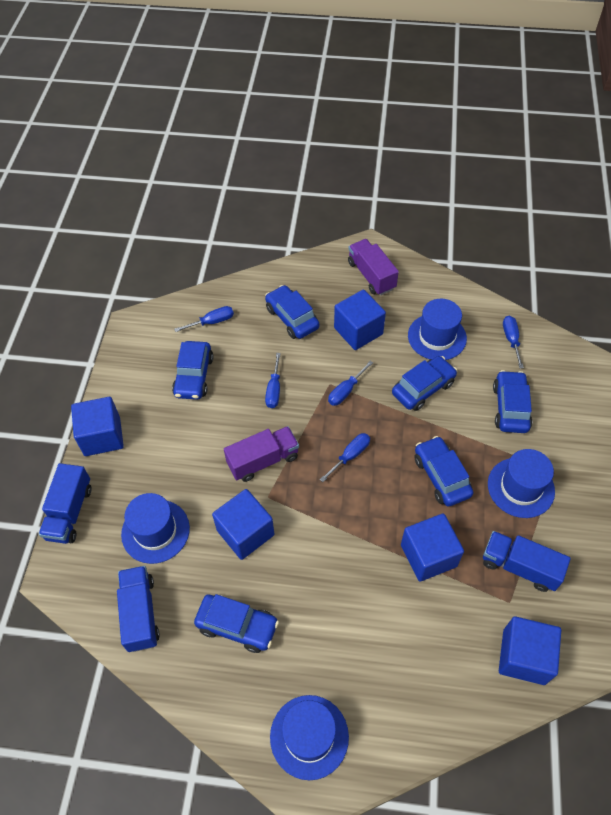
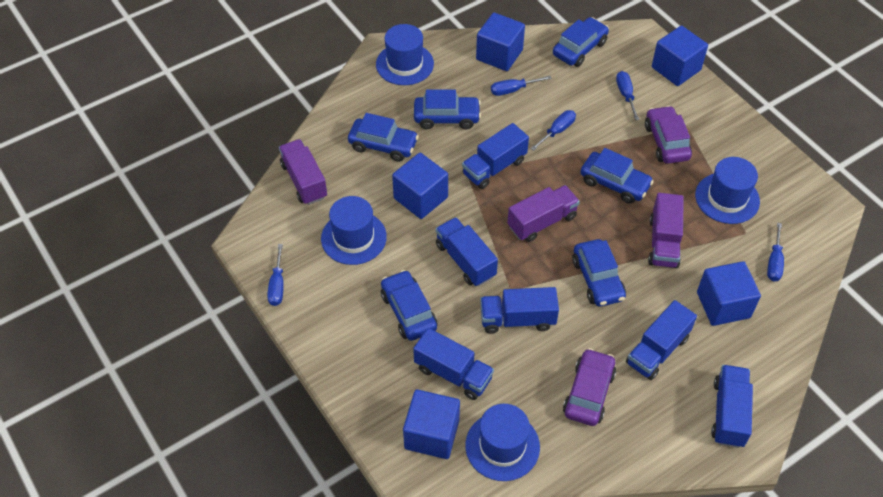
blue truck: 3 -> 6
purple car: 0 -> 2
purple truck: 2 -> 3

